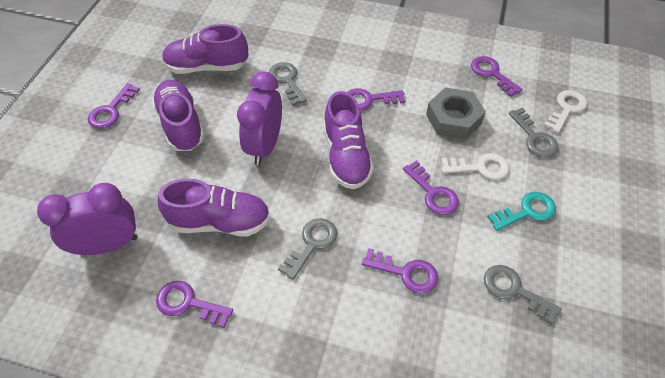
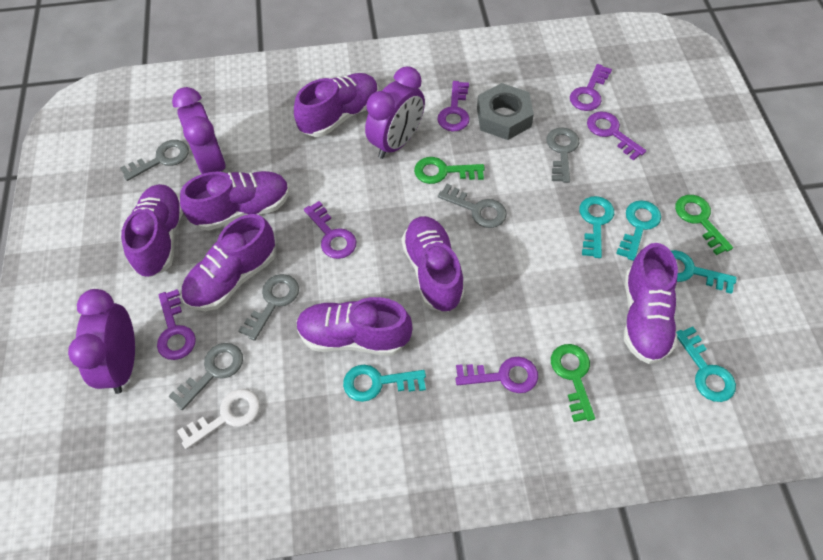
green key: 0 -> 3
grey key: 4 -> 5
purple clock: 2 -> 3
purple shoe: 4 -> 7
turquoise key: 1 -> 5
white key: 2 -> 1

